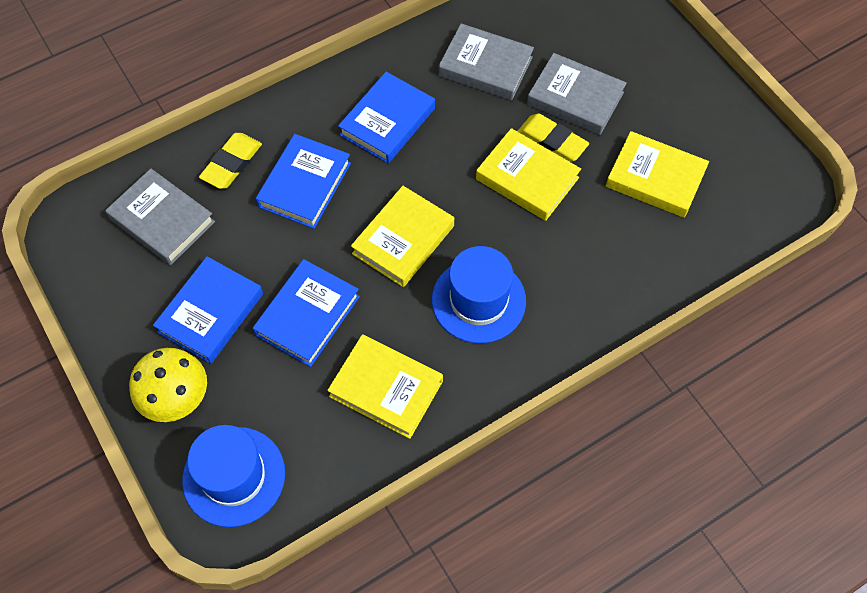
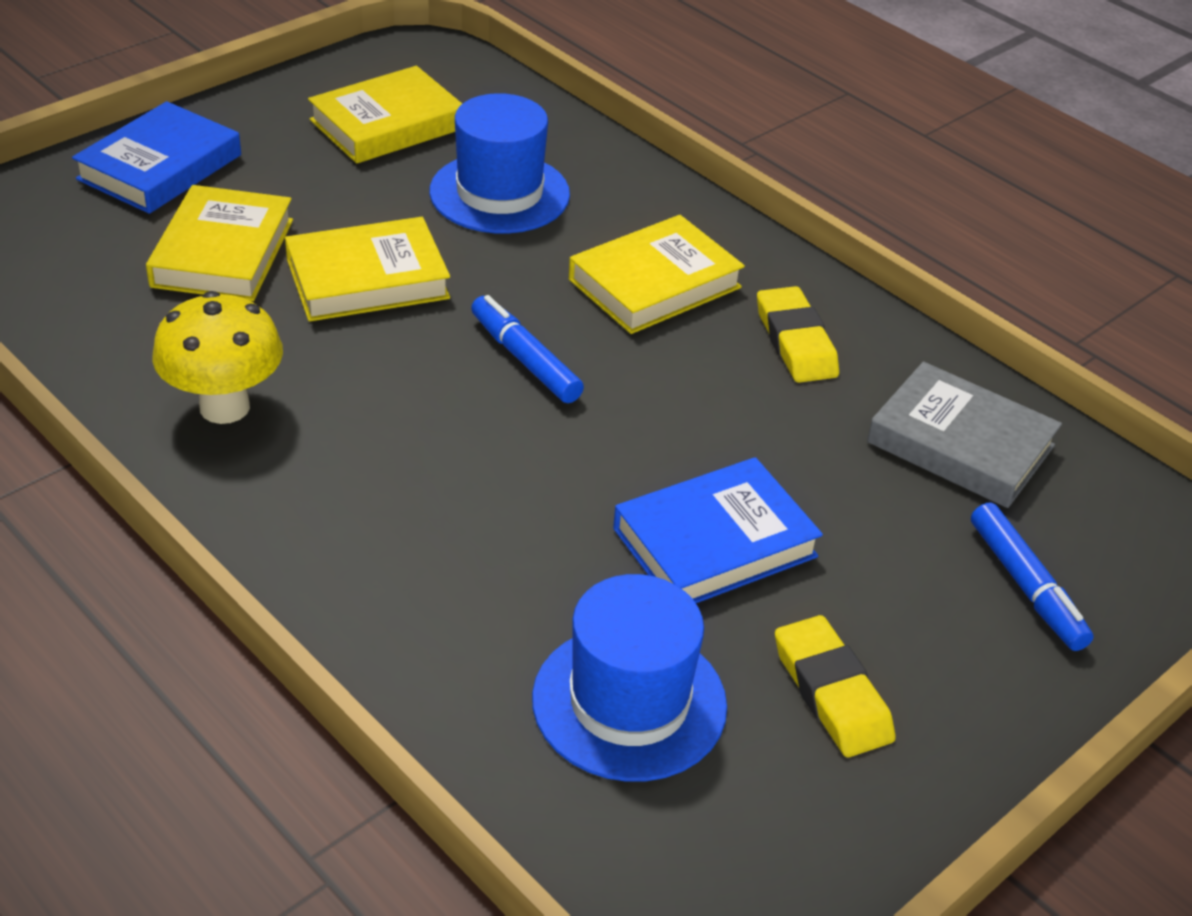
blue book: 4 -> 2
blue marker: 0 -> 2
grey book: 3 -> 1

